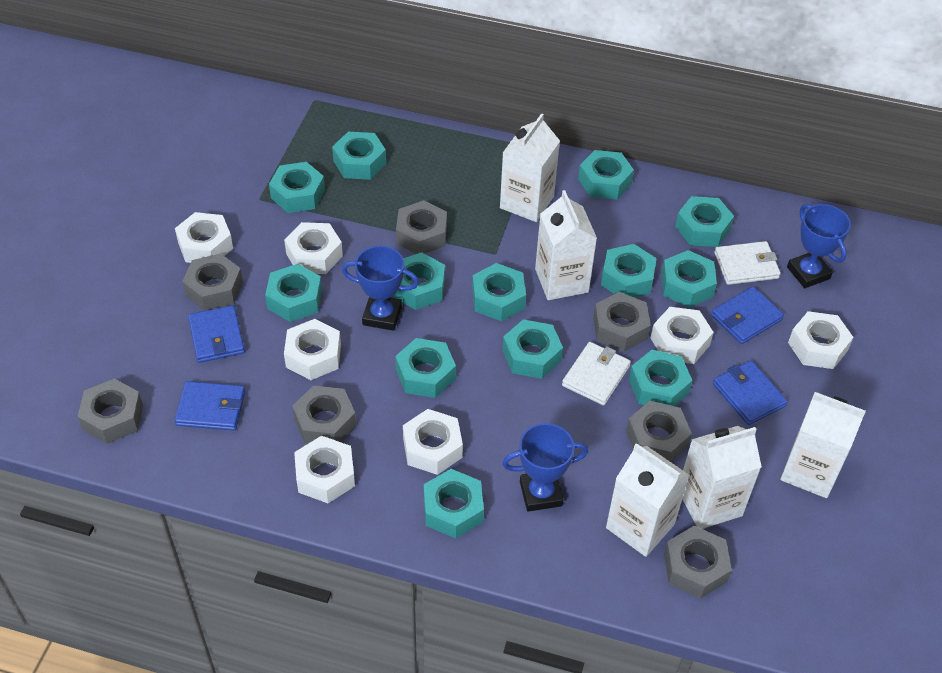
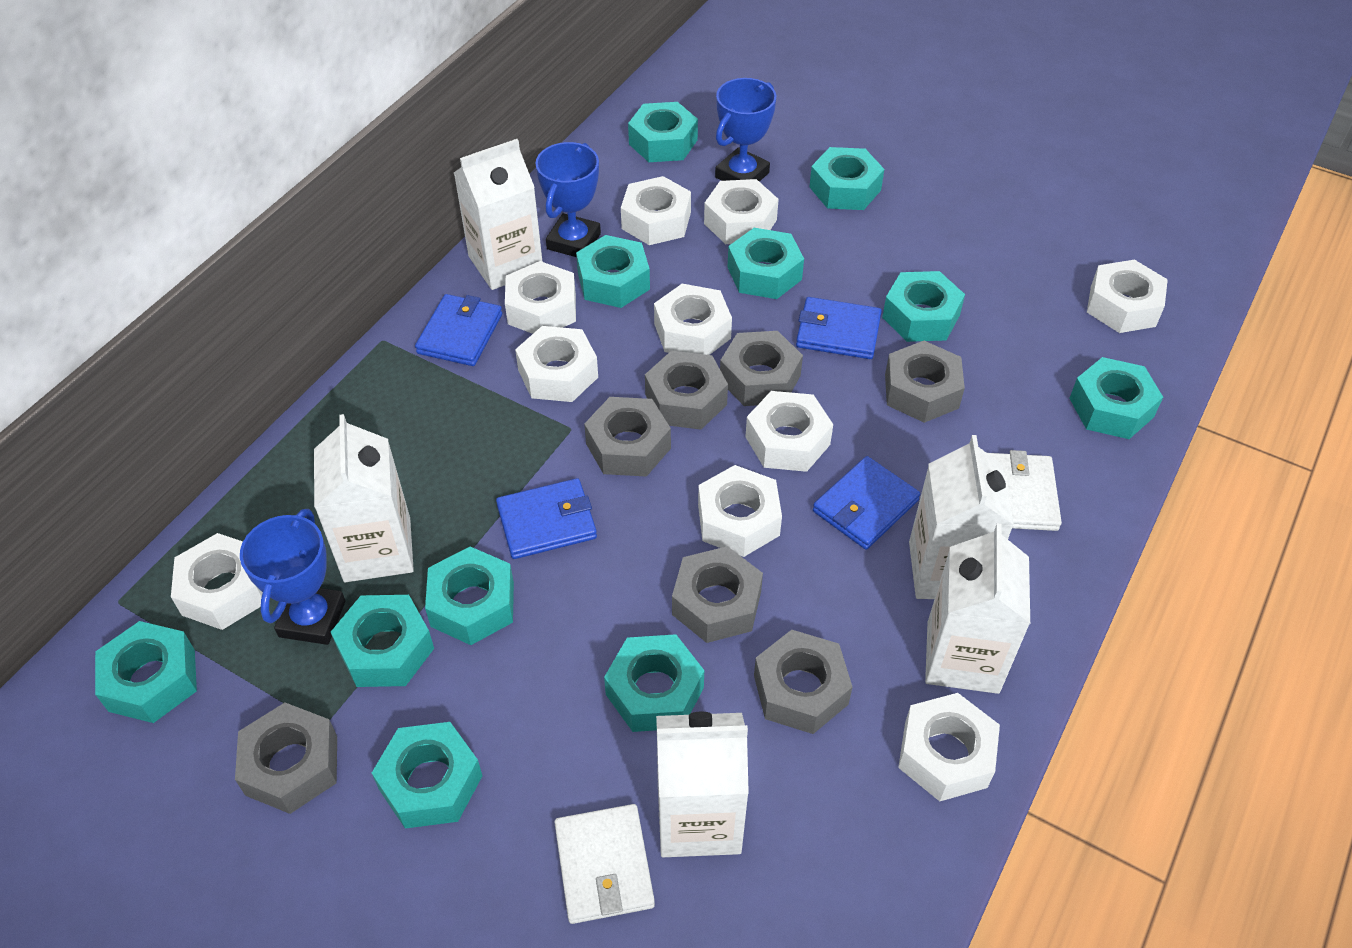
turquoise nut: 13 -> 11
white nut: 7 -> 10

